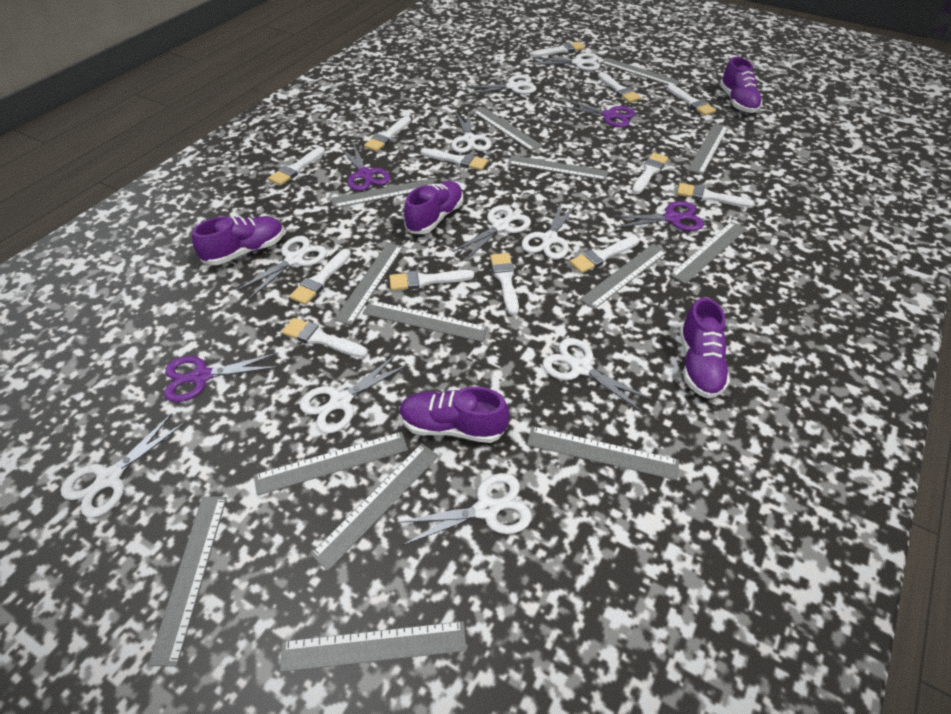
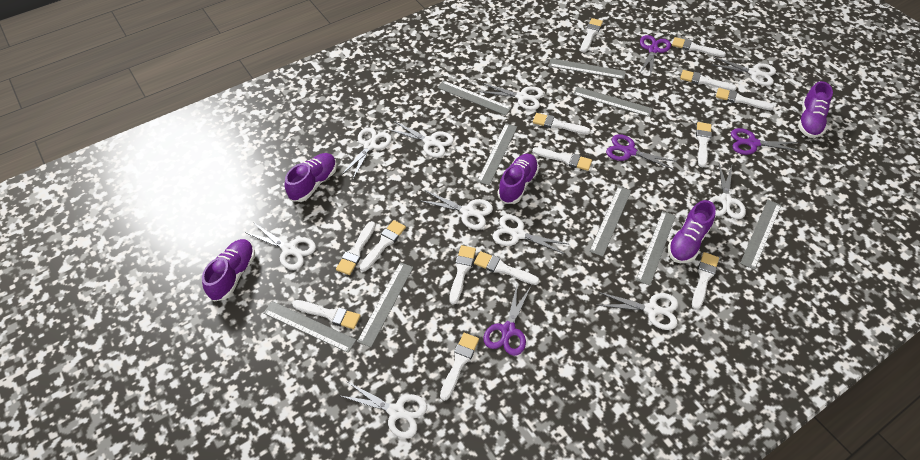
grey ruler: 14 -> 9
white brush: 13 -> 14

